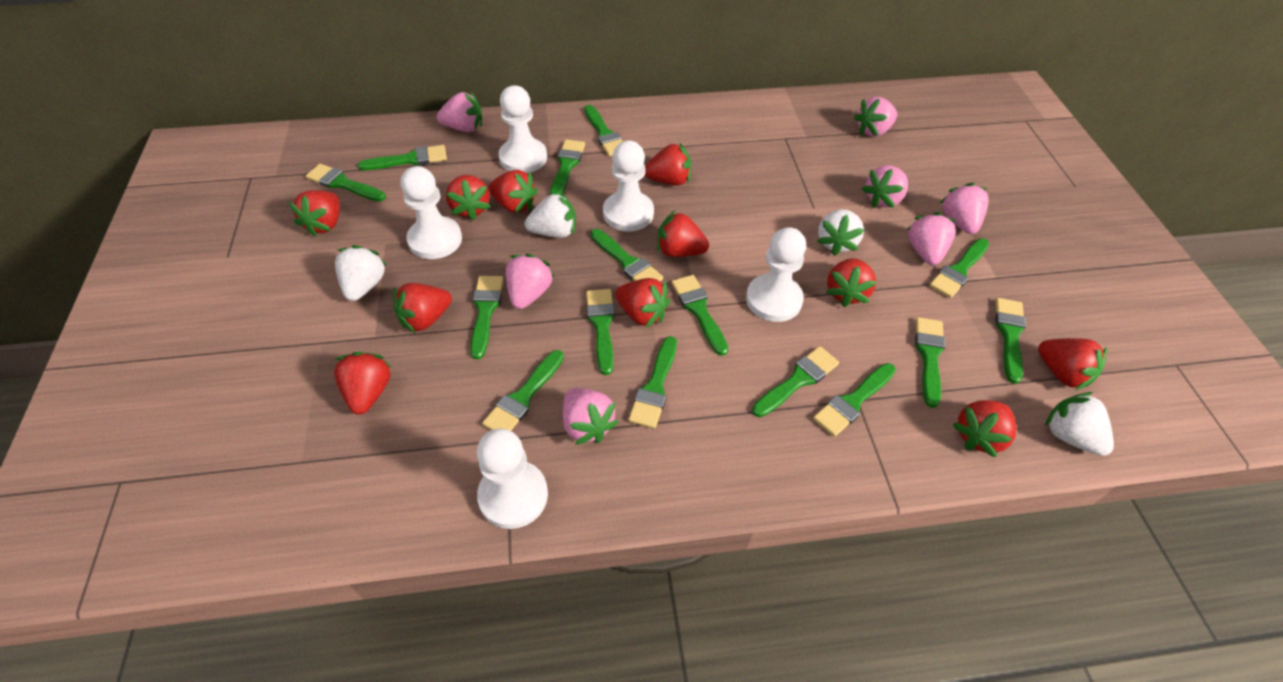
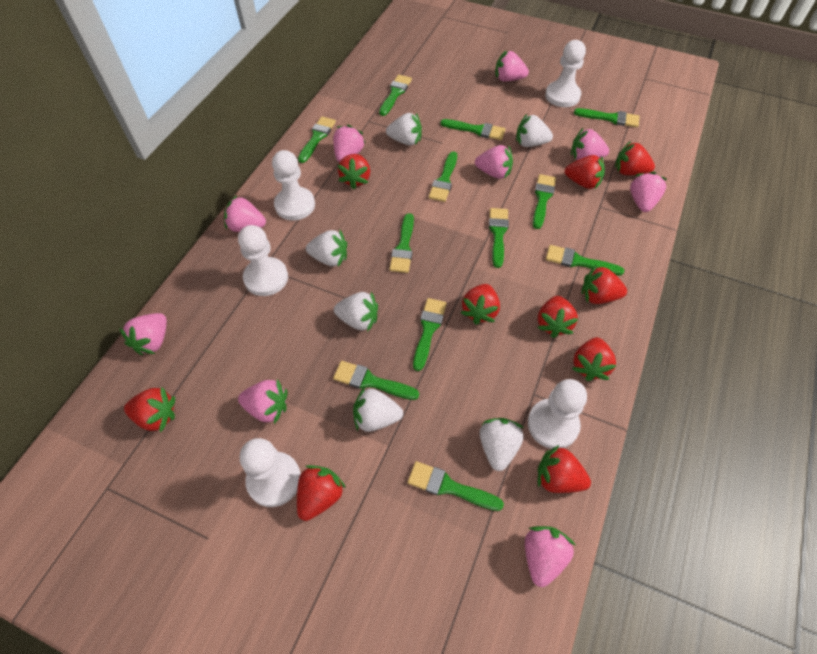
green brush: 15 -> 12
pink strawberry: 7 -> 9
red strawberry: 11 -> 10
white strawberry: 4 -> 6

